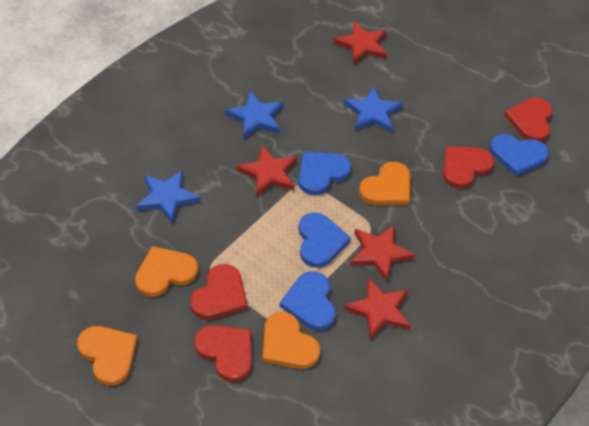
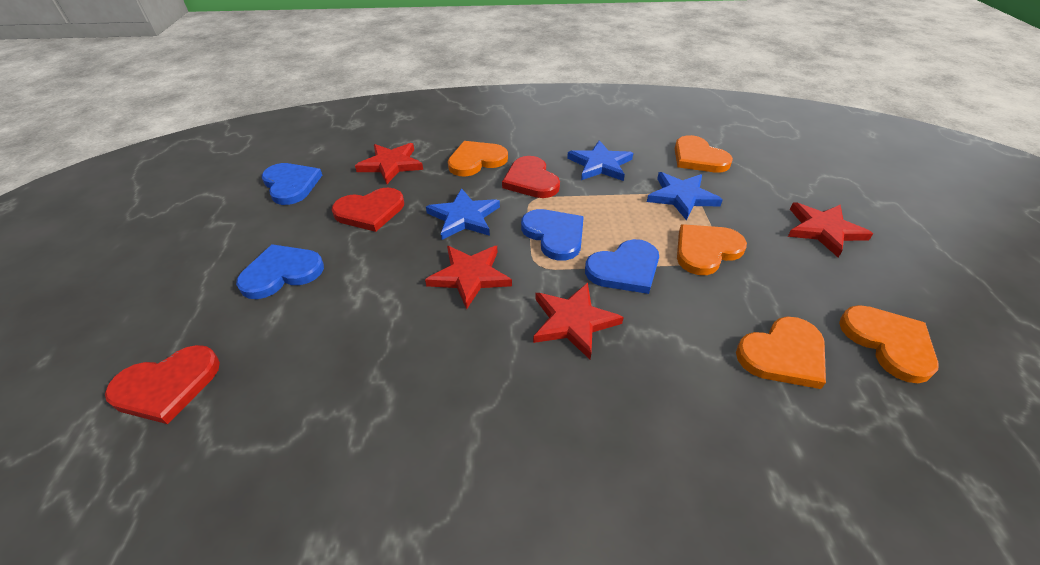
orange heart: 4 -> 5
red heart: 4 -> 3

